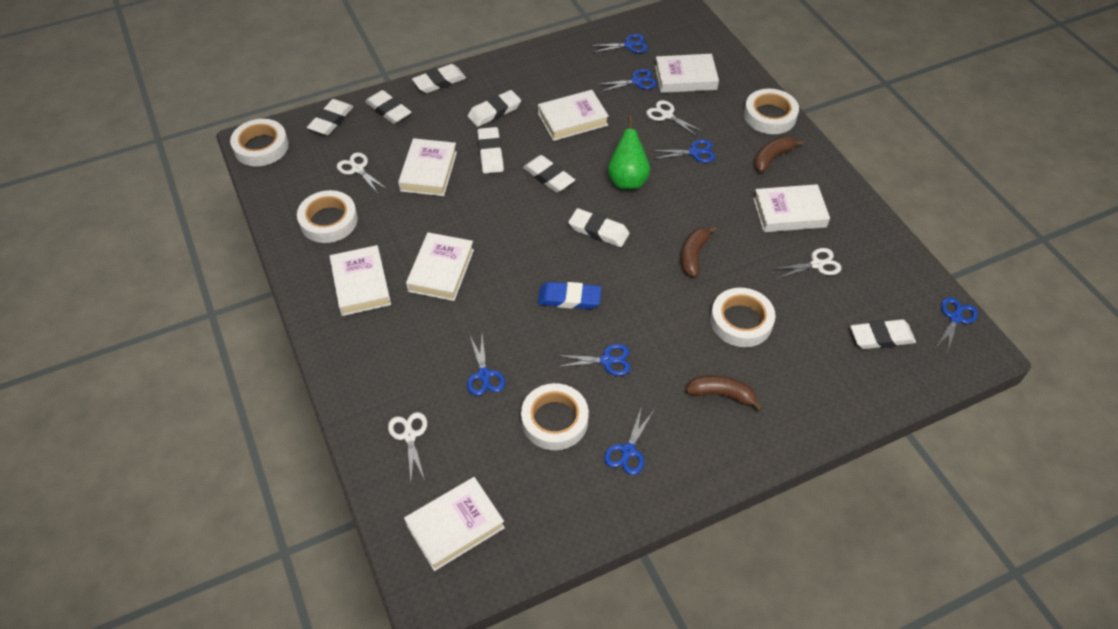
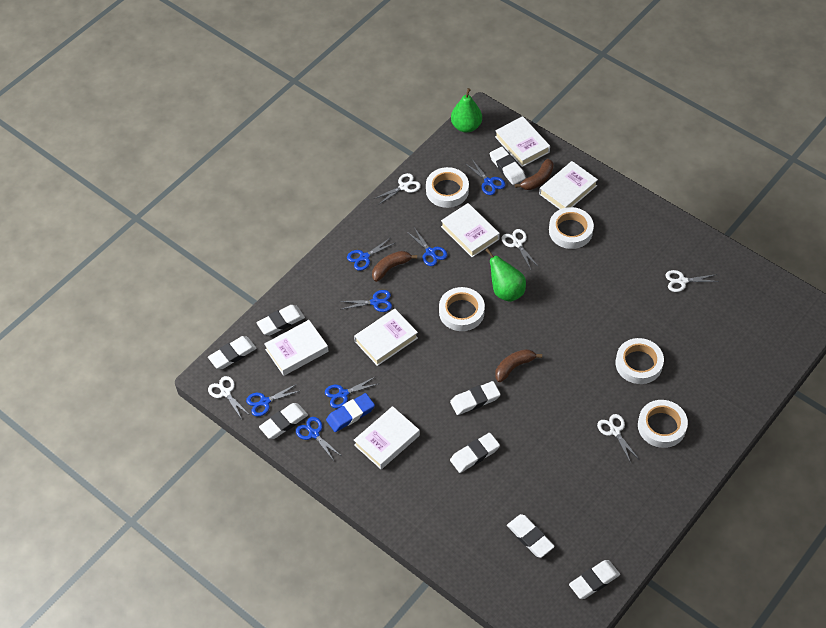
green pear: 1 -> 2
white book: 7 -> 6
white scissors: 4 -> 5

